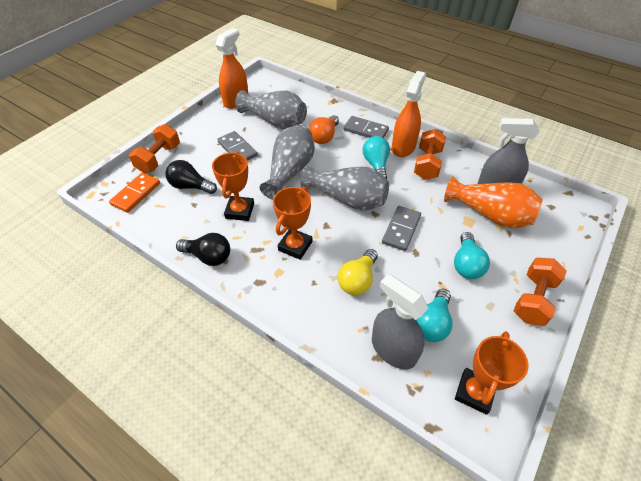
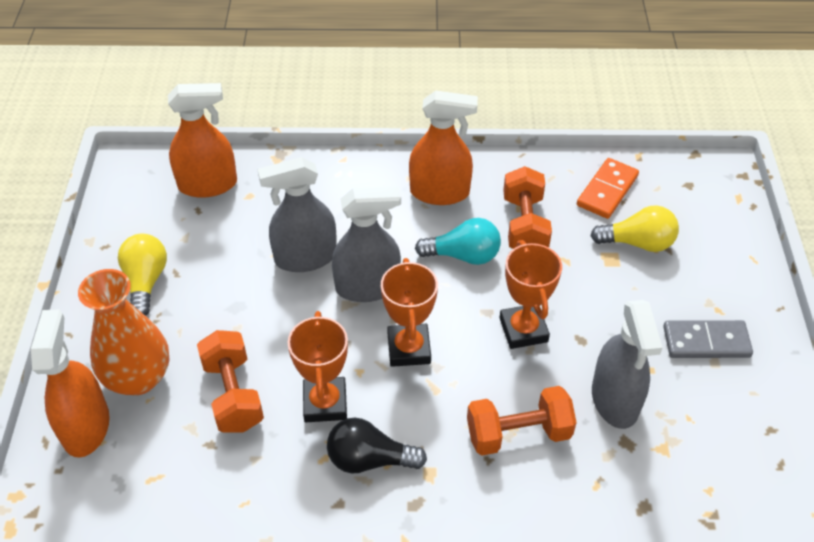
black light bulb: 2 -> 1
grey domino: 3 -> 1
grey spray bottle: 2 -> 3
grey vase: 3 -> 0
orange light bulb: 1 -> 0
orange spray bottle: 2 -> 3
turquoise light bulb: 3 -> 1
yellow light bulb: 1 -> 2

